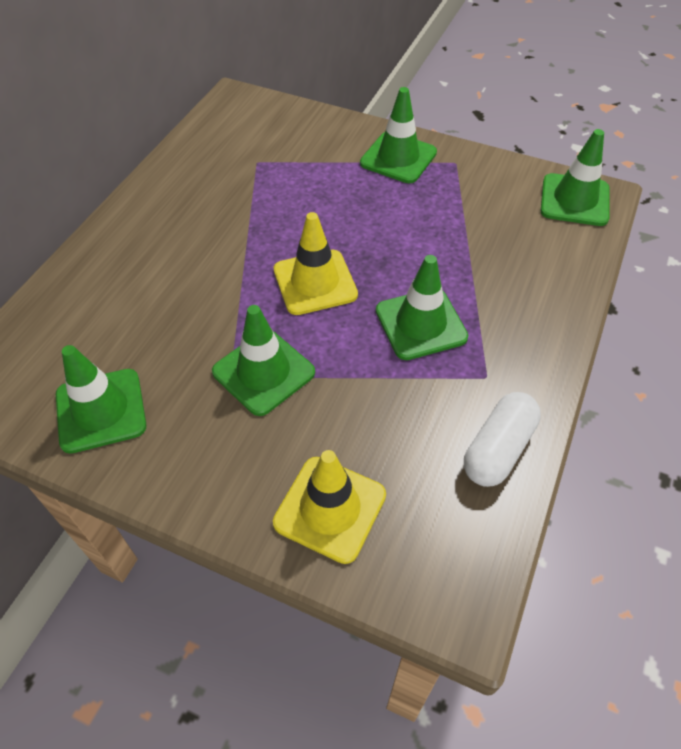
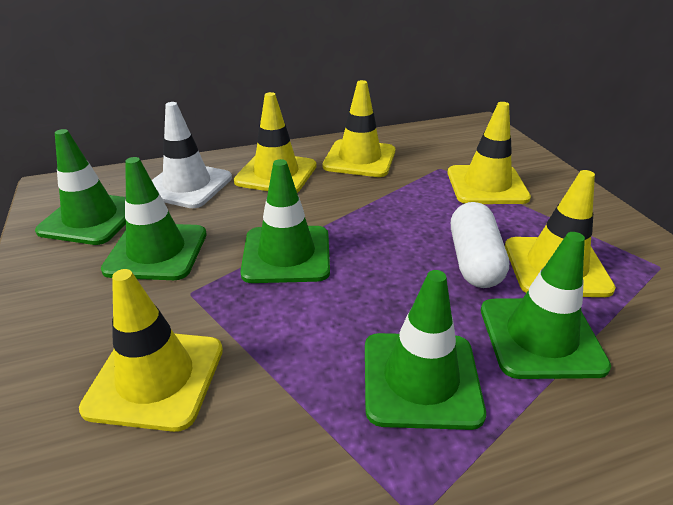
white traffic cone: 0 -> 1
yellow traffic cone: 2 -> 5

